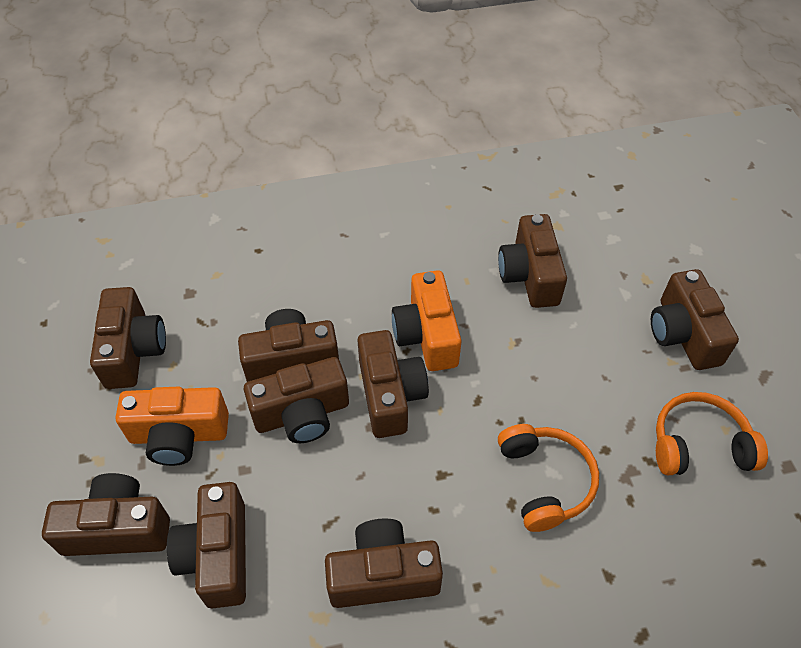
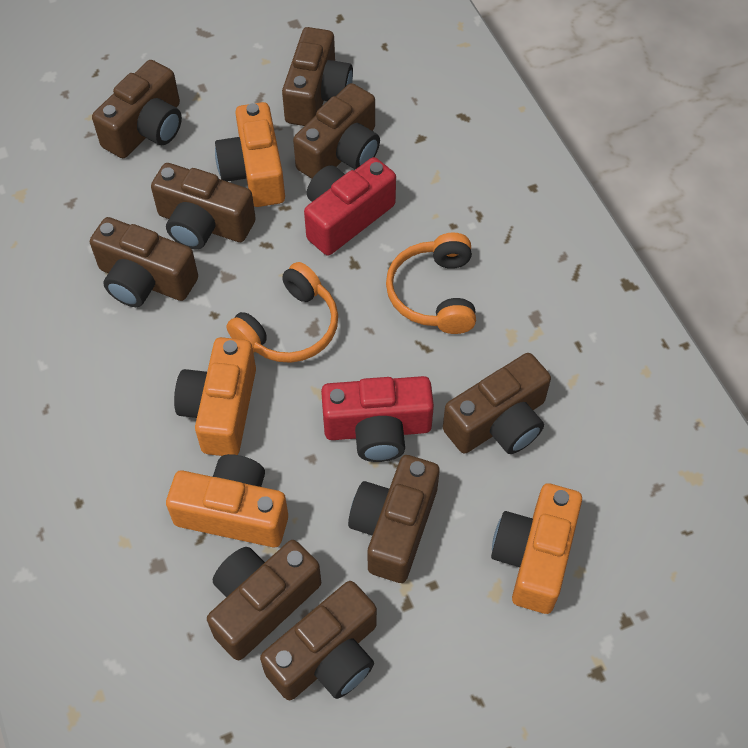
orange camera: 2 -> 4
red camera: 0 -> 2

